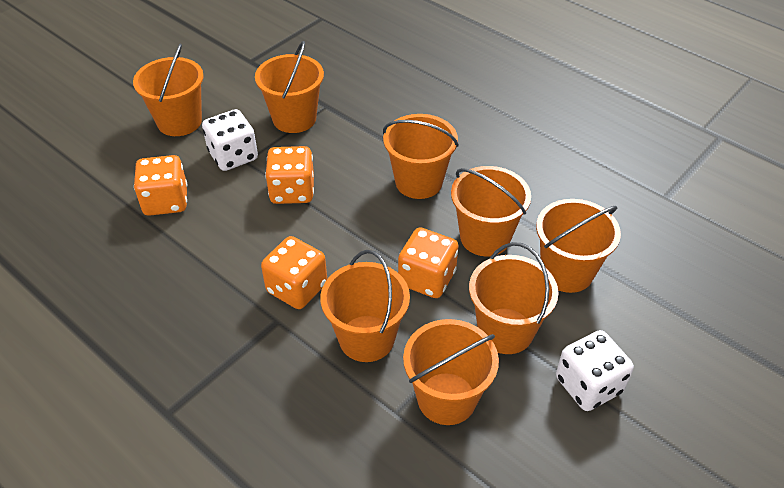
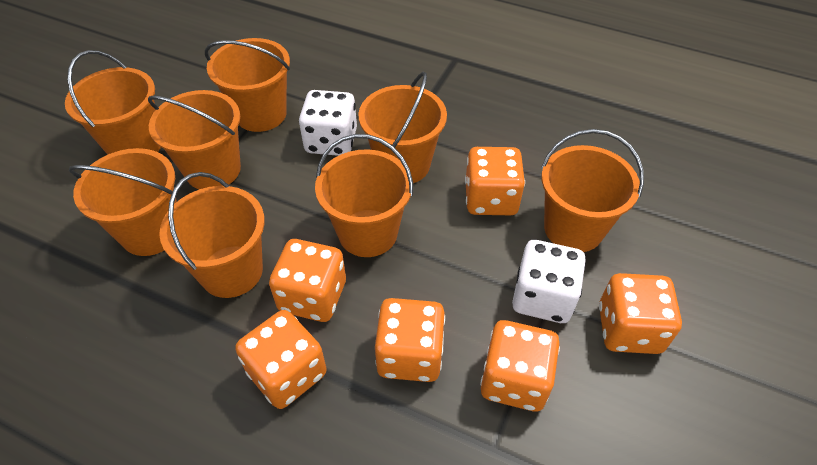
orange dice: 4 -> 6

